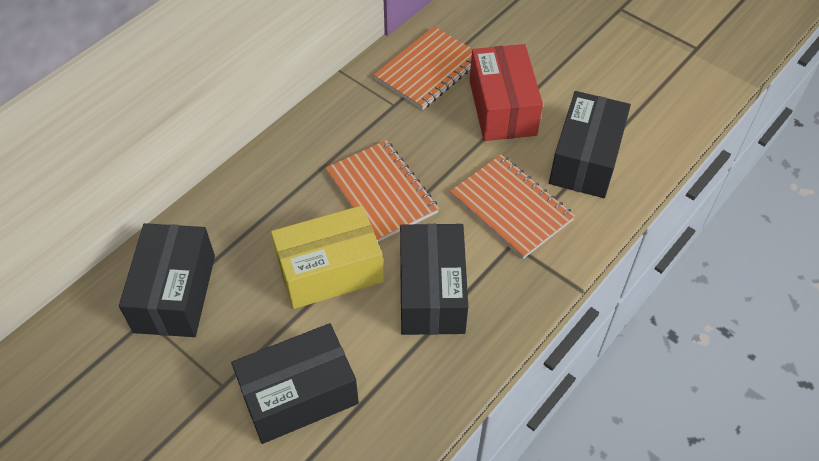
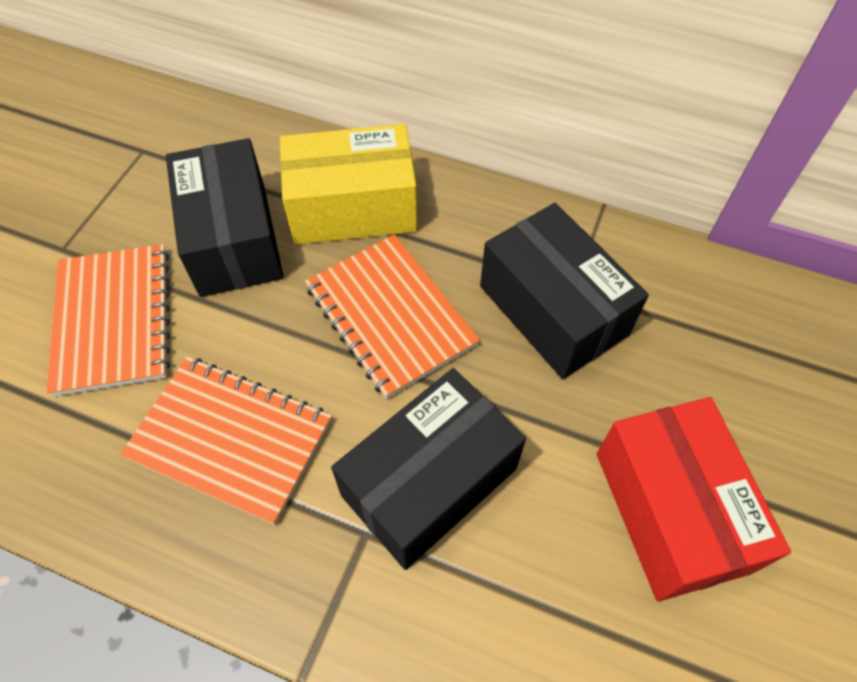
black box: 4 -> 3

